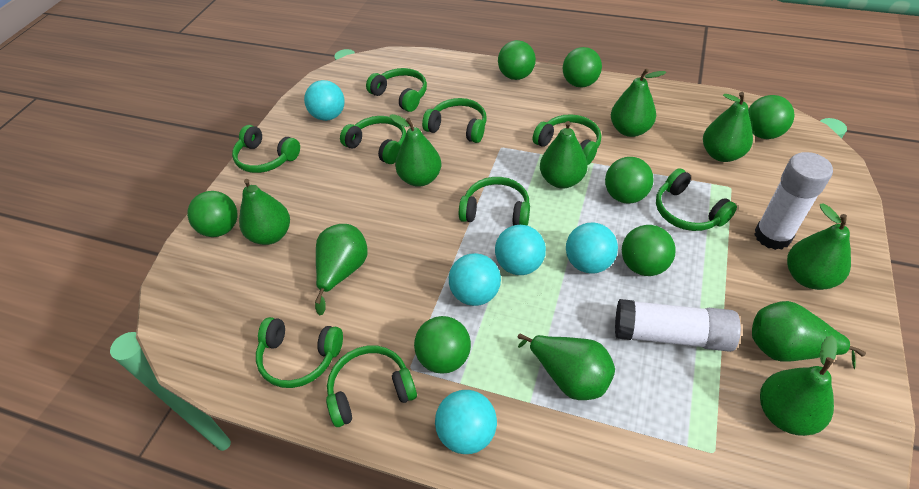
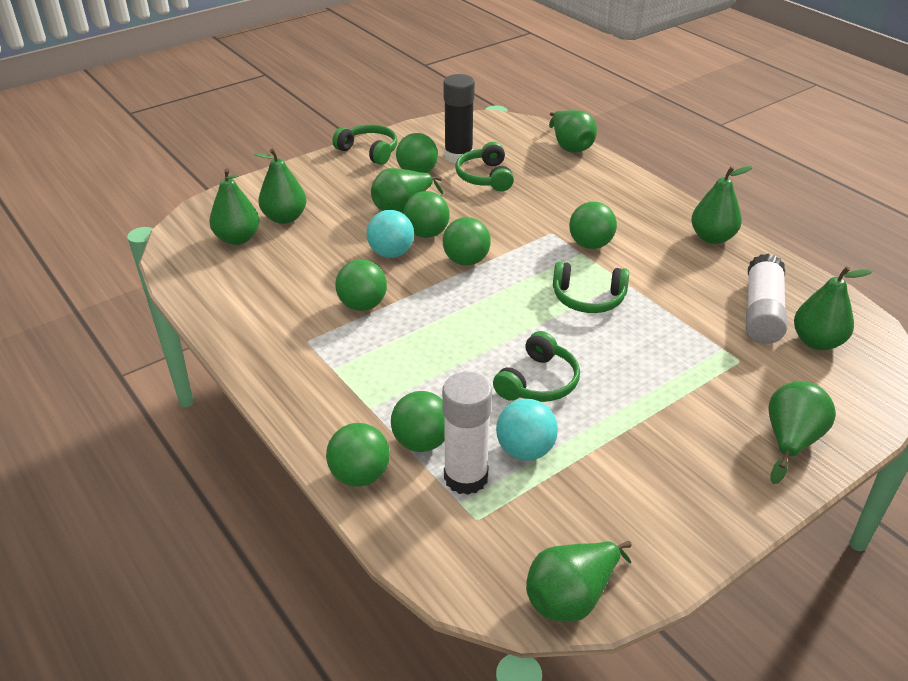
black glue stick: 0 -> 1
green headphones: 9 -> 4
green pear: 10 -> 8
turquoise ball: 5 -> 2

